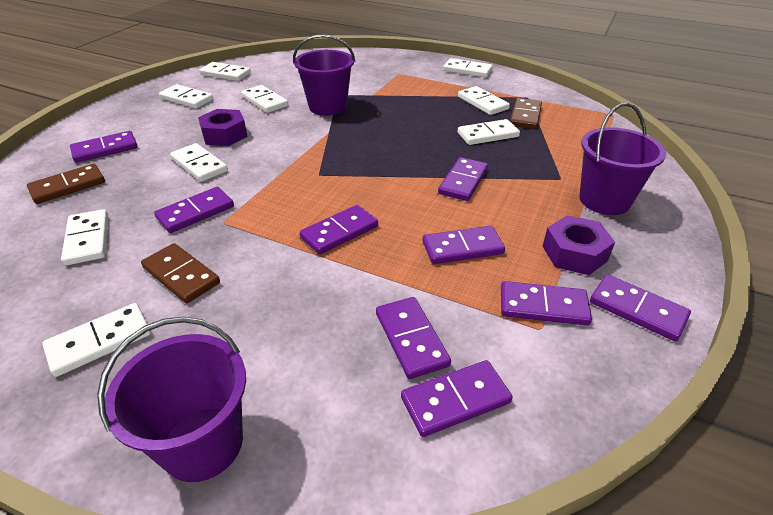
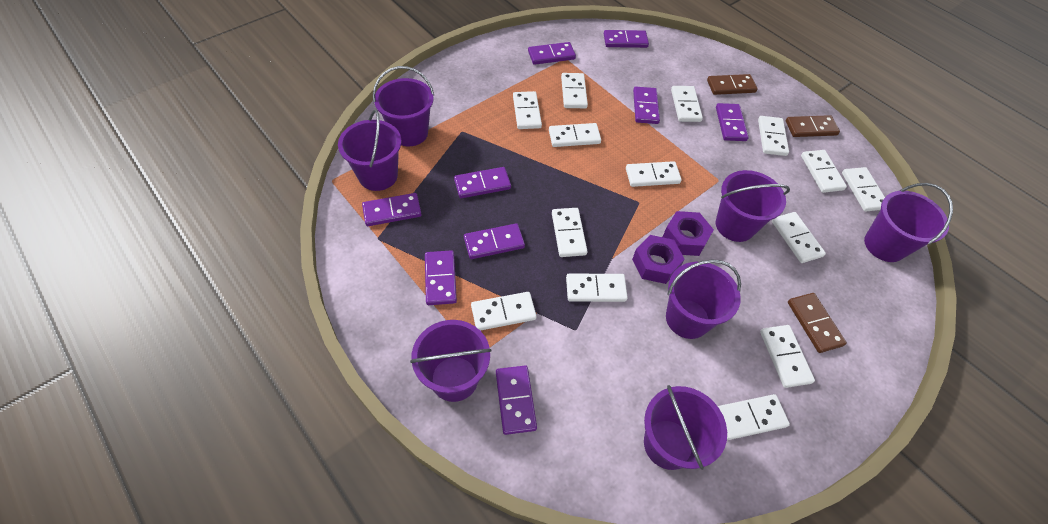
purple bucket: 3 -> 7
white domino: 9 -> 14

